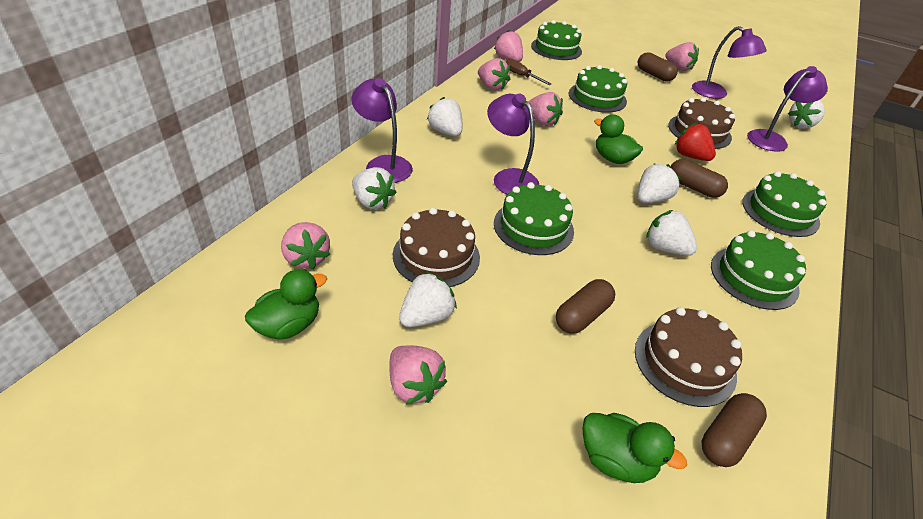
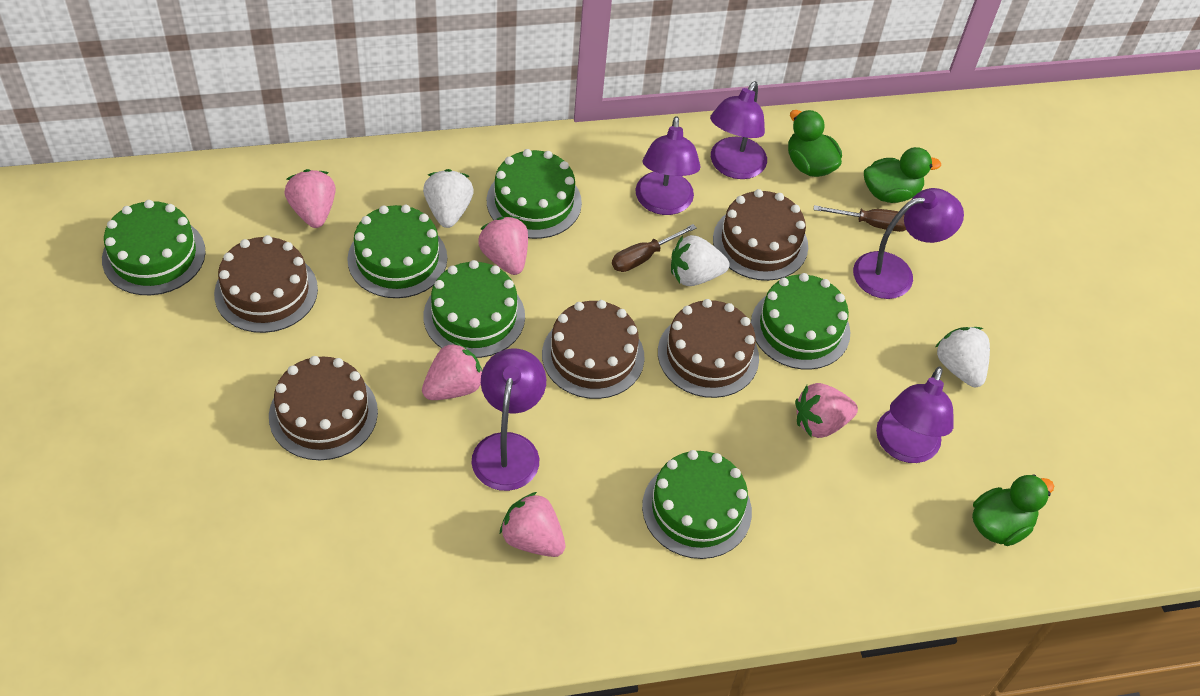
brown cake: 3 -> 5
brown capsule: 4 -> 0
brown screwdriver: 1 -> 2
green cake: 5 -> 6
pink strawberry: 6 -> 5
purple lamp: 4 -> 5
red strawberry: 1 -> 0
white strawberry: 6 -> 3

